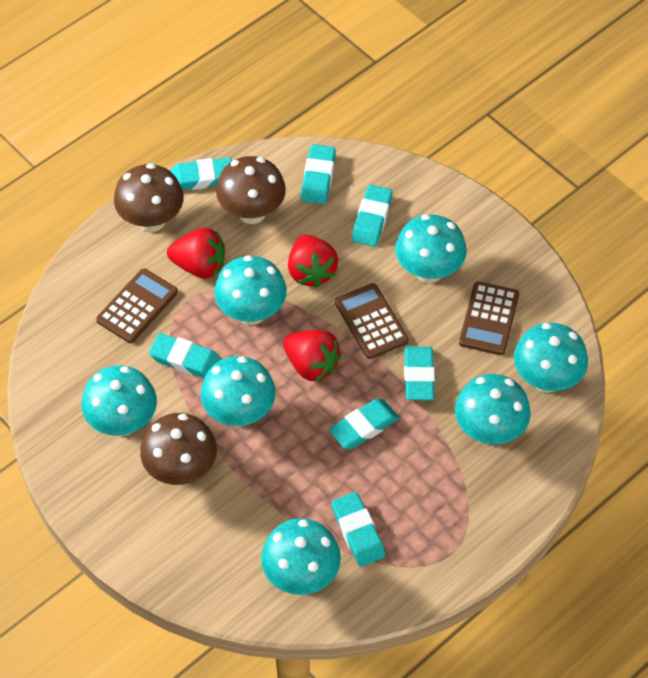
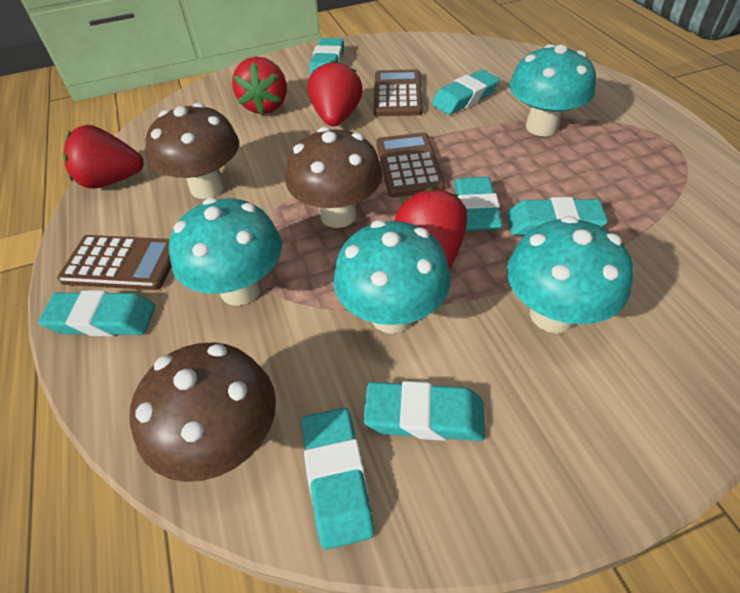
red strawberry: 3 -> 4
turquoise mushroom: 7 -> 4

